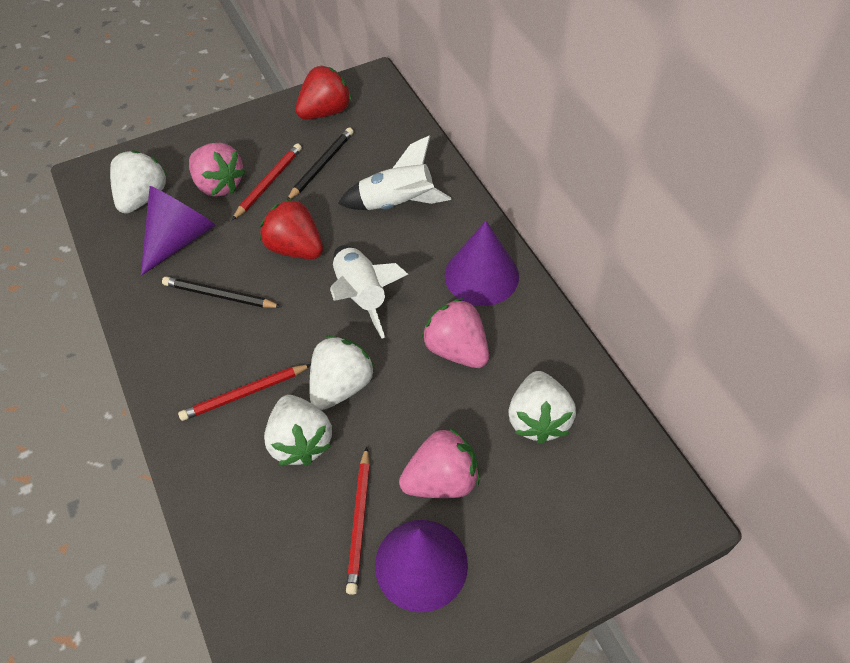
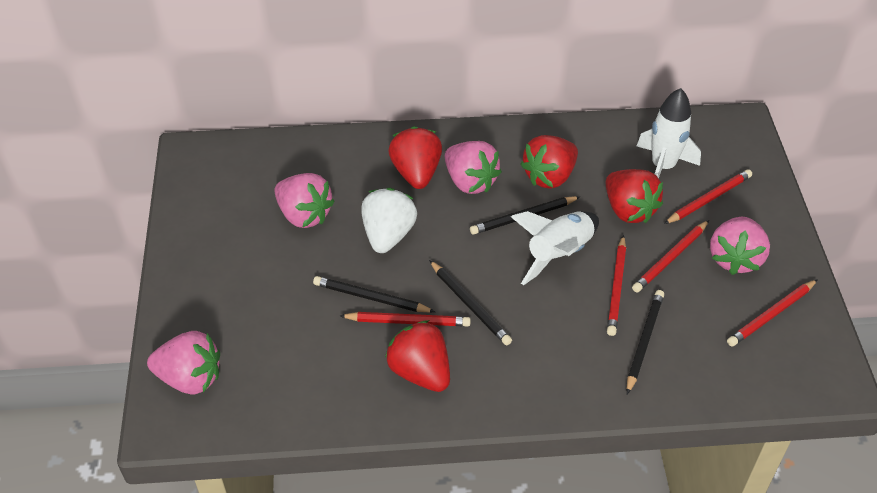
black pencil: 2 -> 4
pink strawberry: 3 -> 4
purple cone: 3 -> 0
red pencil: 3 -> 5
red strawberry: 2 -> 4
white strawberry: 4 -> 1

